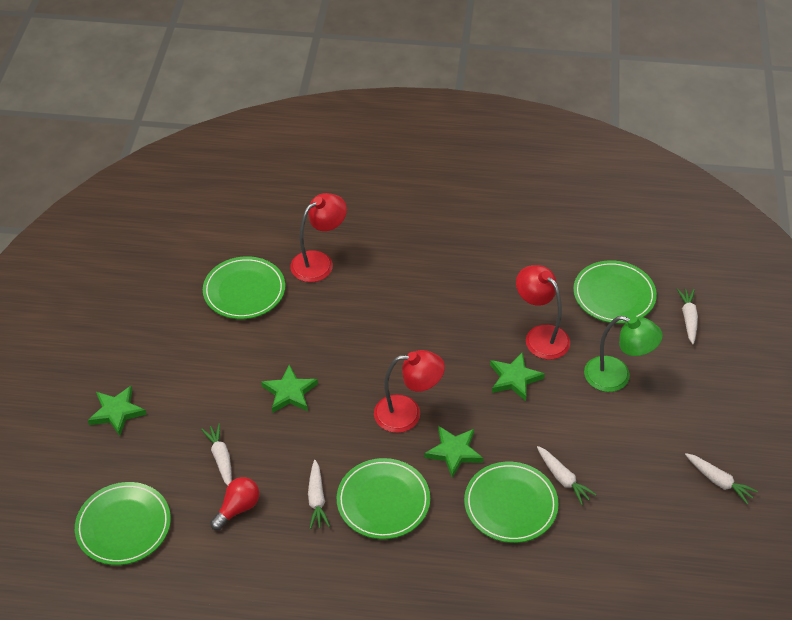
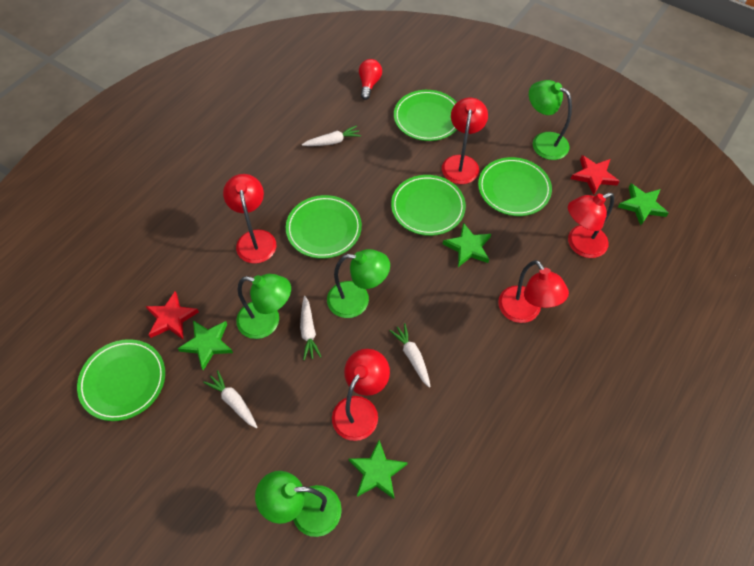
green lamp: 1 -> 4
red lamp: 3 -> 5
red star: 0 -> 2
white carrot: 5 -> 4

